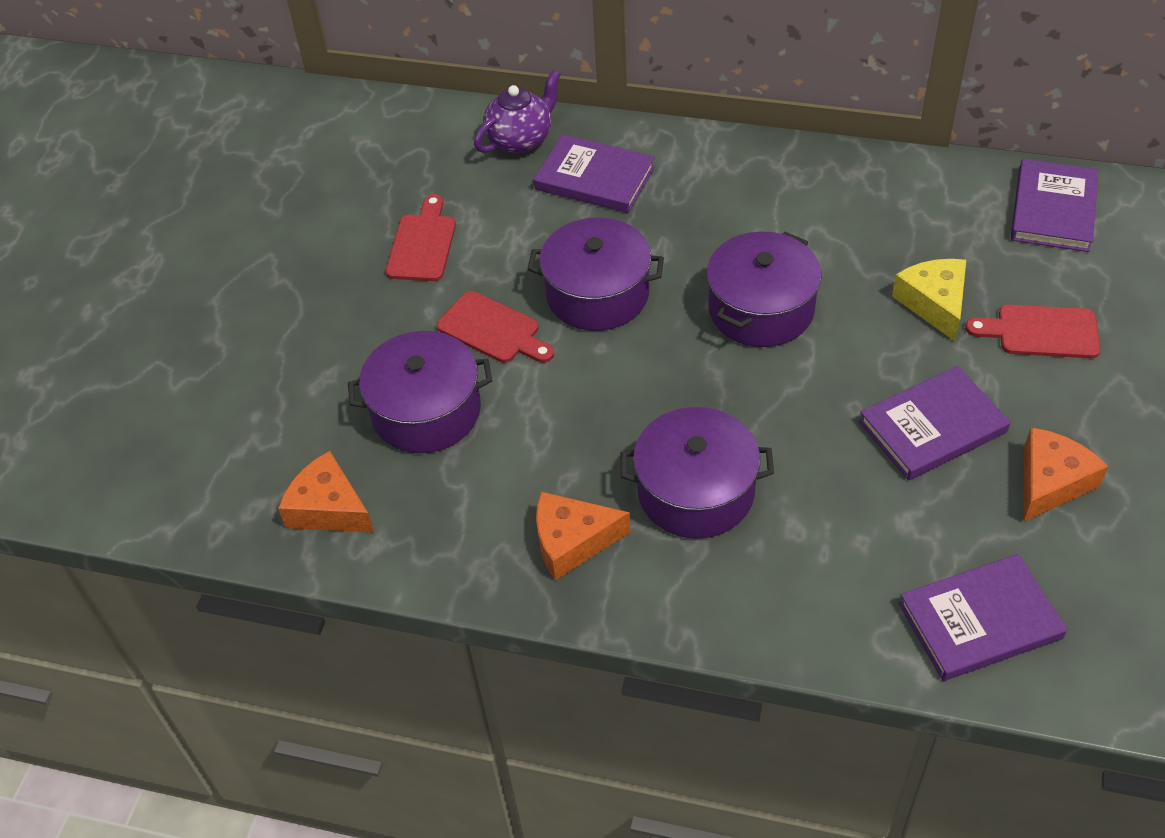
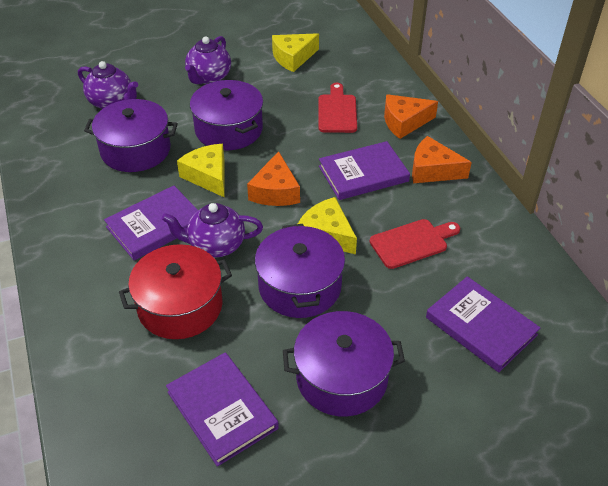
purple teapot: 1 -> 3
red cutting board: 3 -> 2
red pot: 0 -> 1
yellow cheese: 1 -> 3

